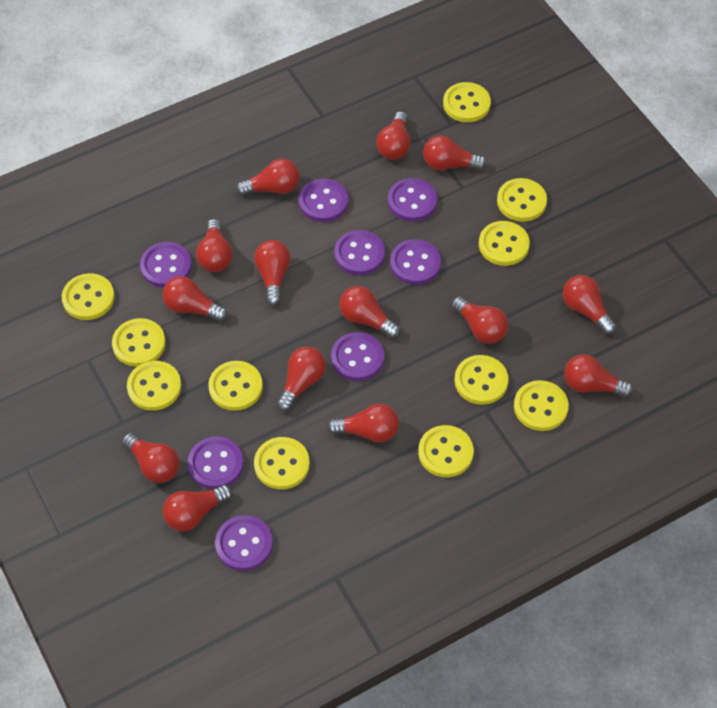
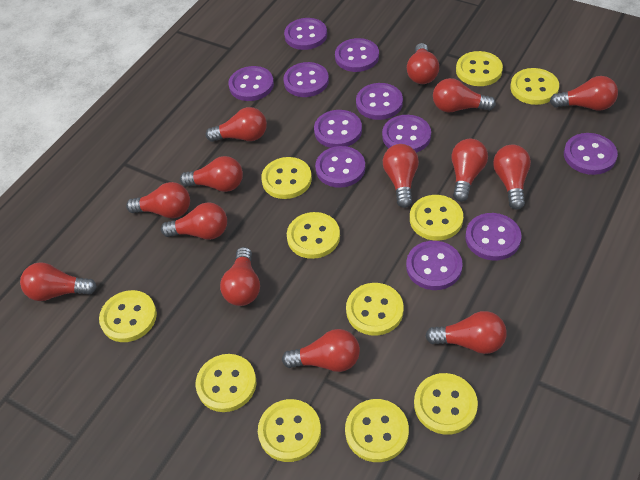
purple button: 8 -> 11

